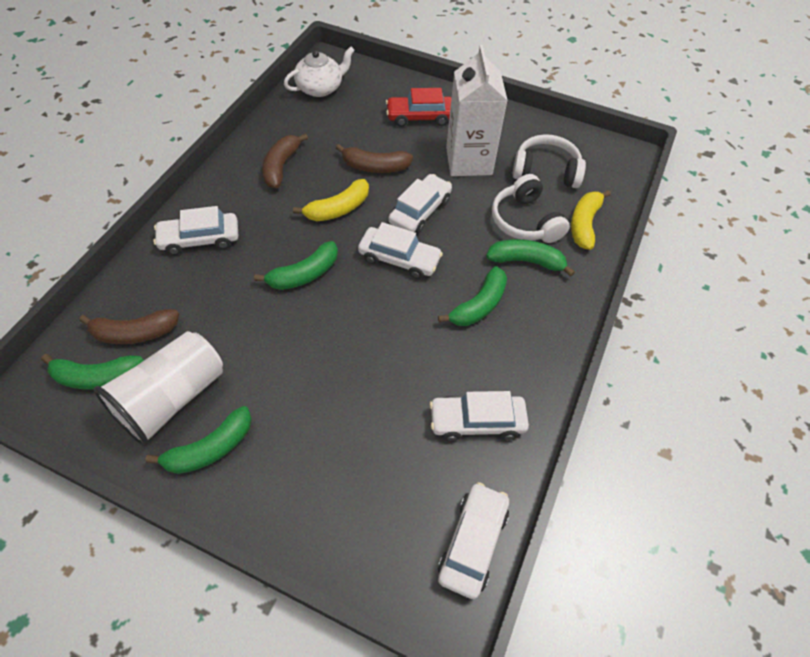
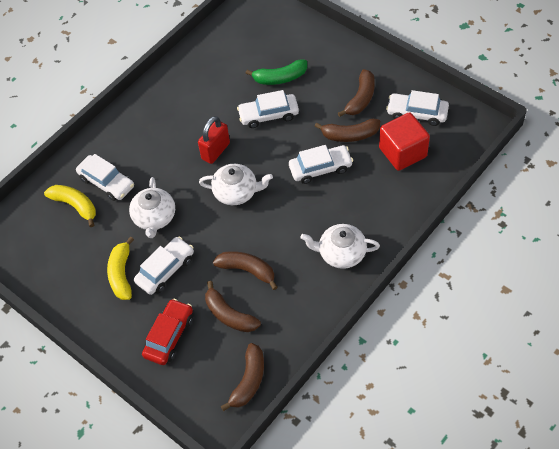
brown banana: 3 -> 5
green banana: 5 -> 1
red cube: 0 -> 1
red padlock: 0 -> 1
white carton: 1 -> 0
white cup: 1 -> 0
white headphones: 2 -> 0
white teapot: 1 -> 3

